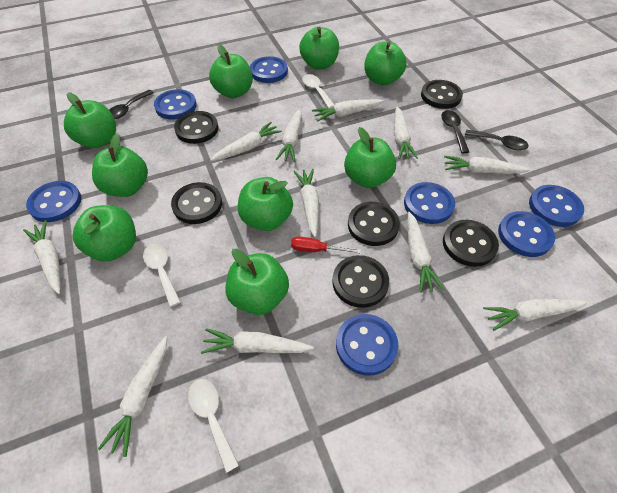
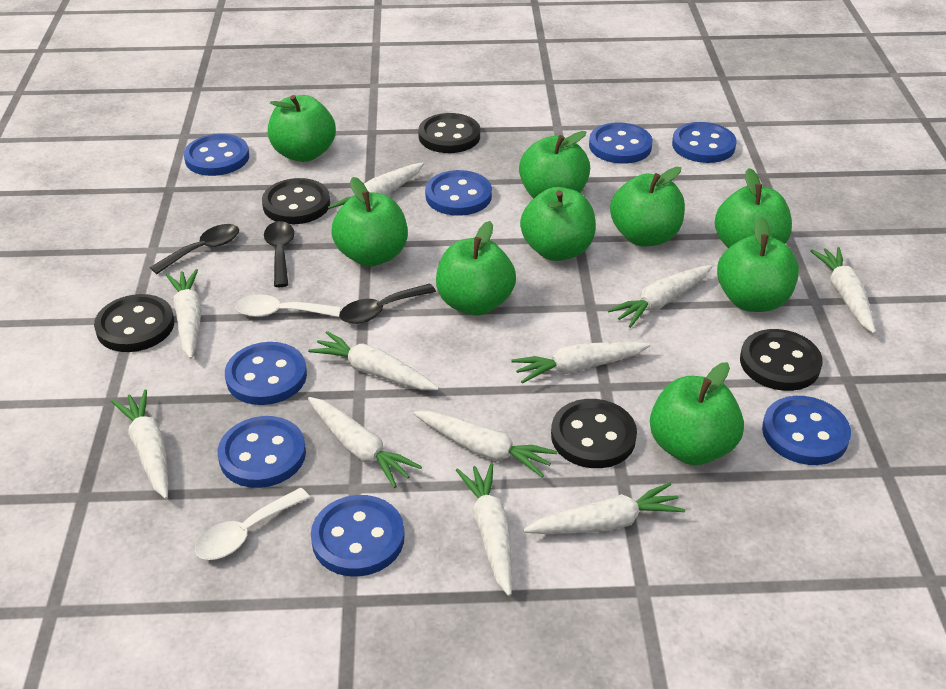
black button: 6 -> 5
blue button: 7 -> 8
red screwdriver: 1 -> 0
white spoon: 3 -> 2

